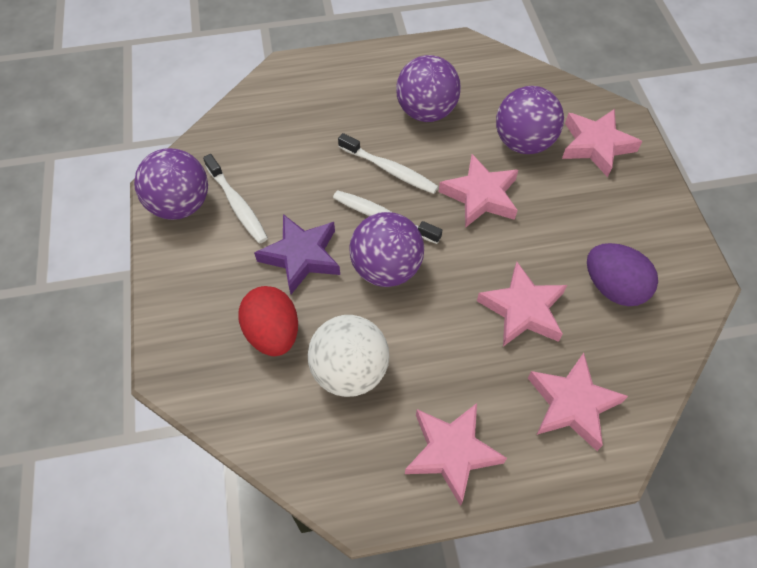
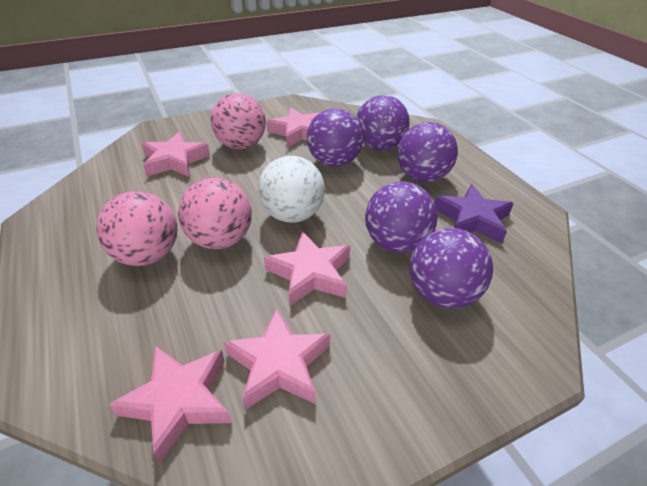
pink ball: 0 -> 3
purple ball: 4 -> 5
purple egg: 1 -> 0
red egg: 1 -> 0
white toothbrush: 3 -> 0

